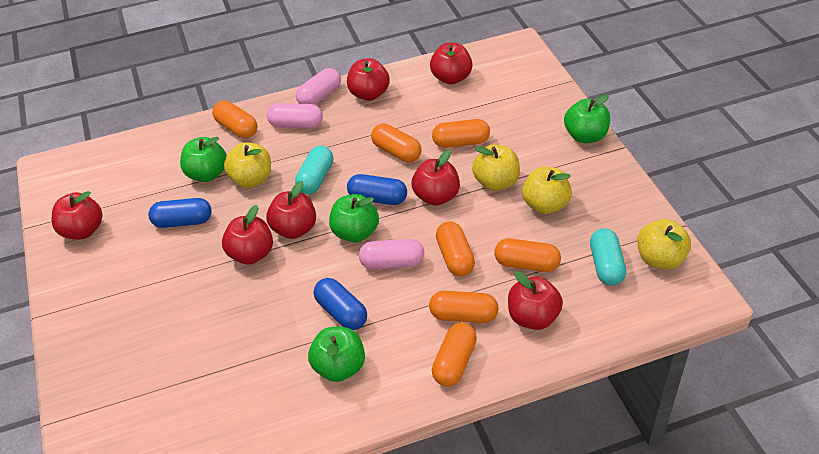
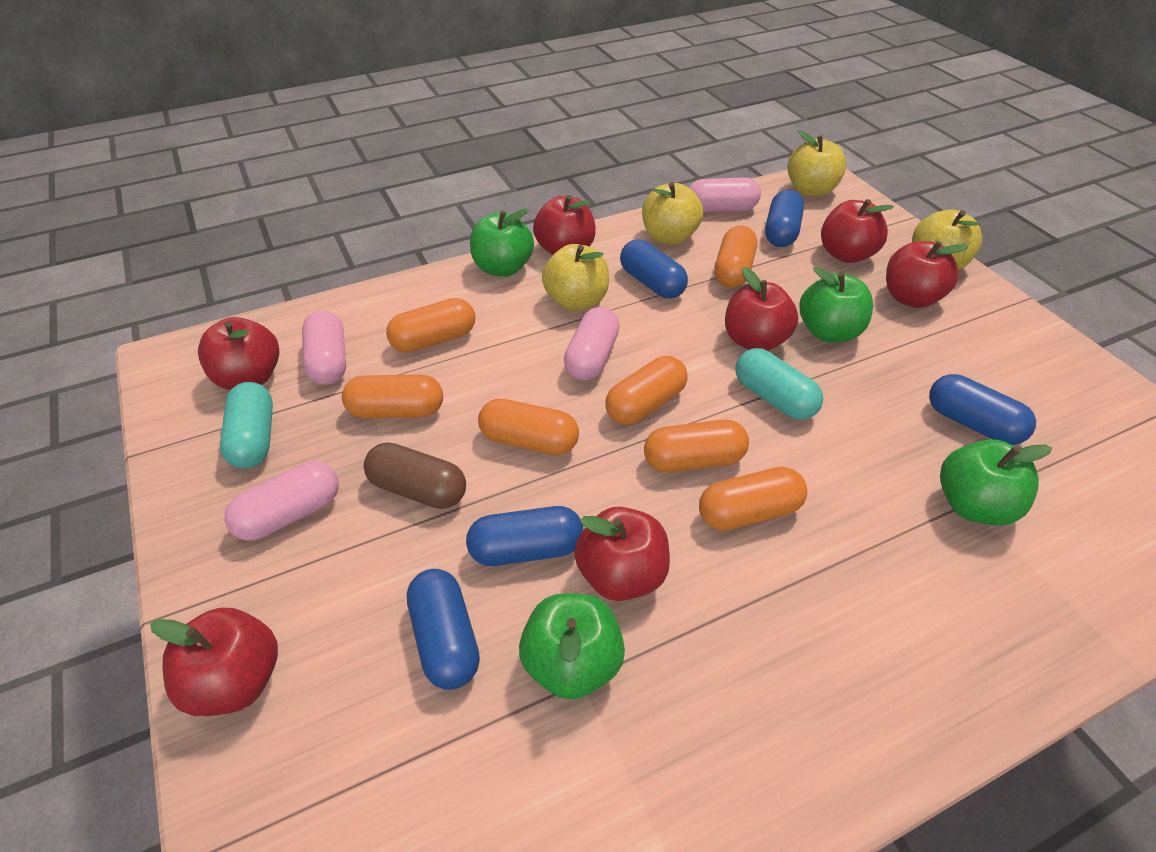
blue capsule: 3 -> 5
brown capsule: 0 -> 1
pink capsule: 3 -> 4

